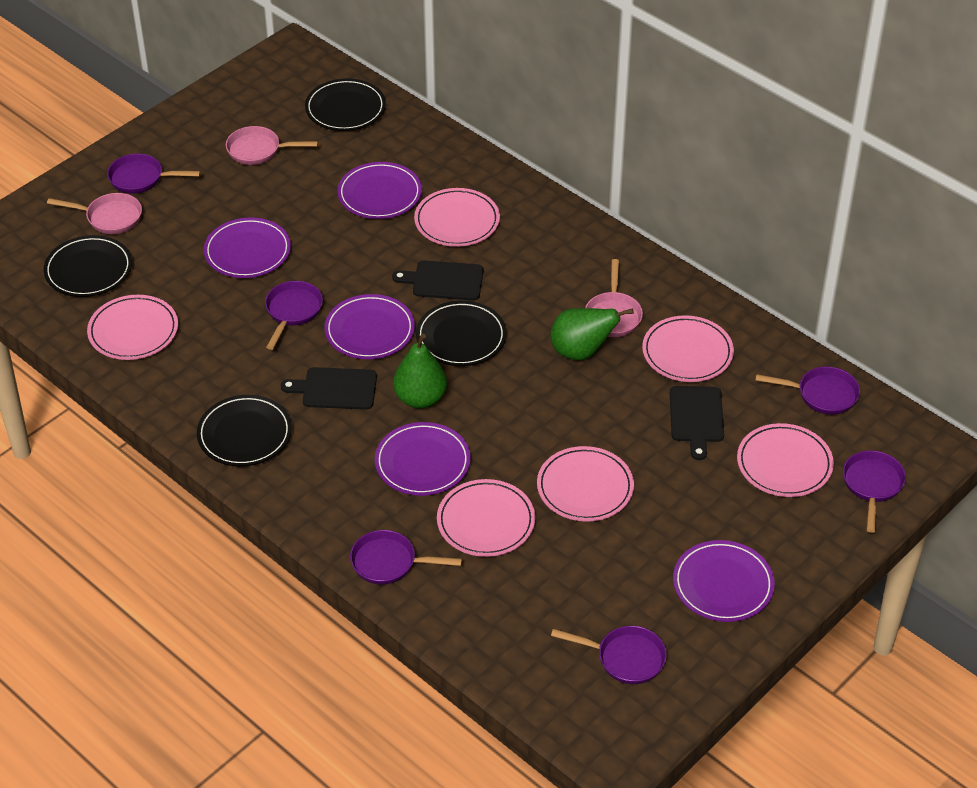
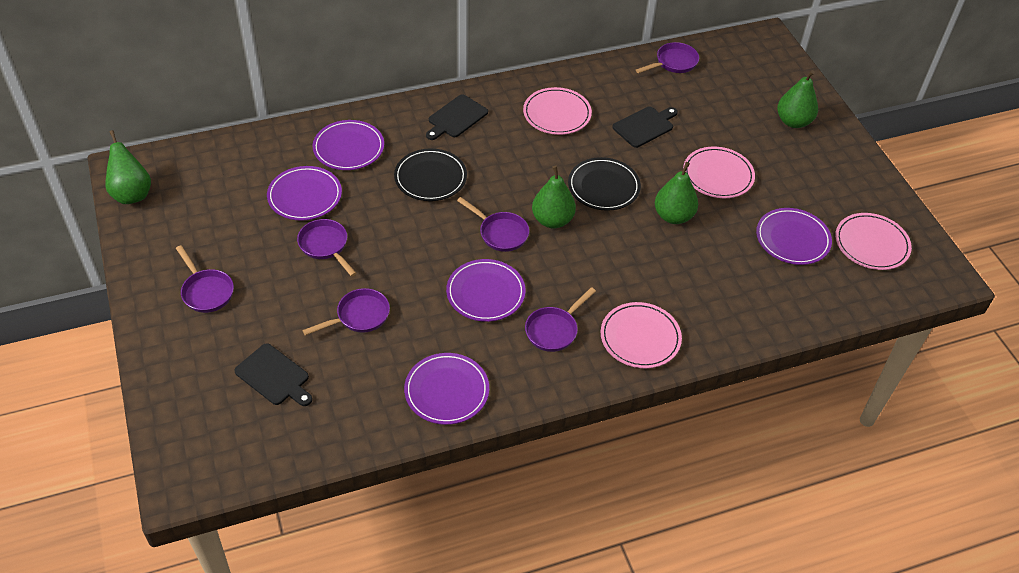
black plate: 4 -> 2
green pear: 2 -> 4
pink pan: 3 -> 0
pink plate: 6 -> 4

